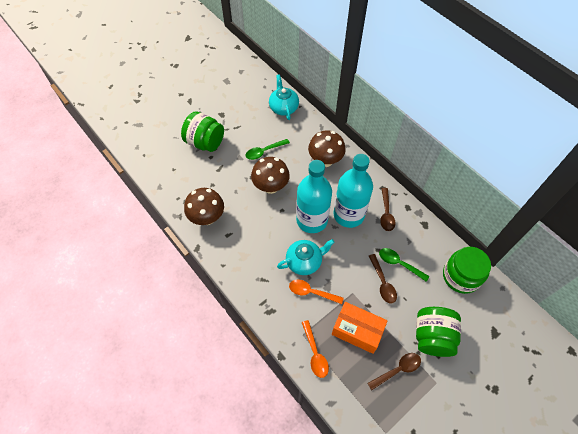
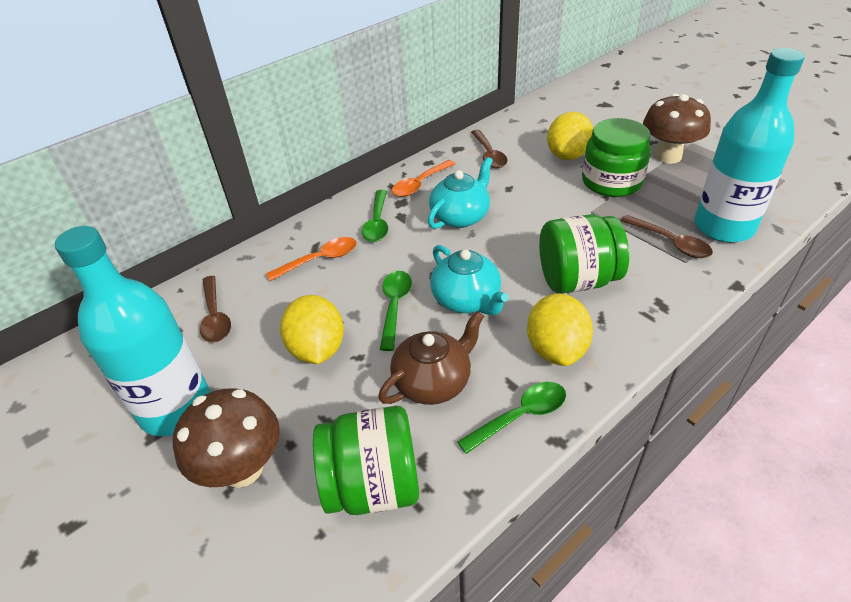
brown mushroom: 3 -> 2
brown teapot: 0 -> 1
green spoon: 2 -> 3
orange box: 1 -> 0
yellow lemon: 0 -> 3

